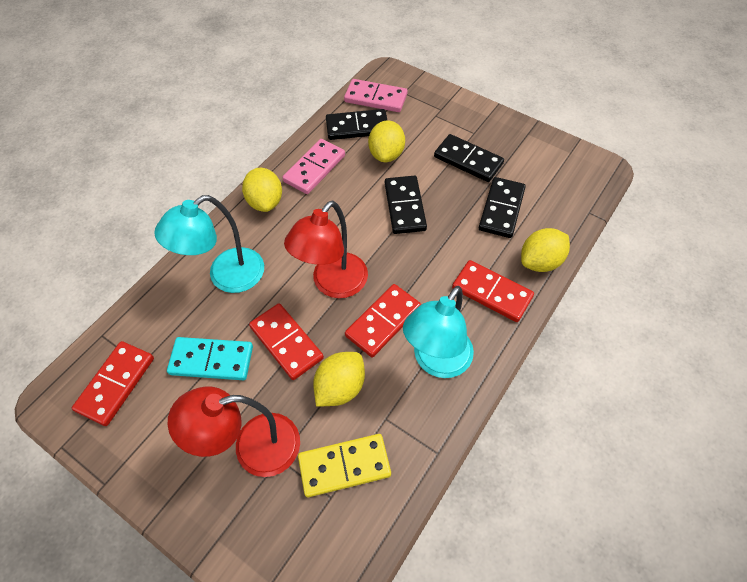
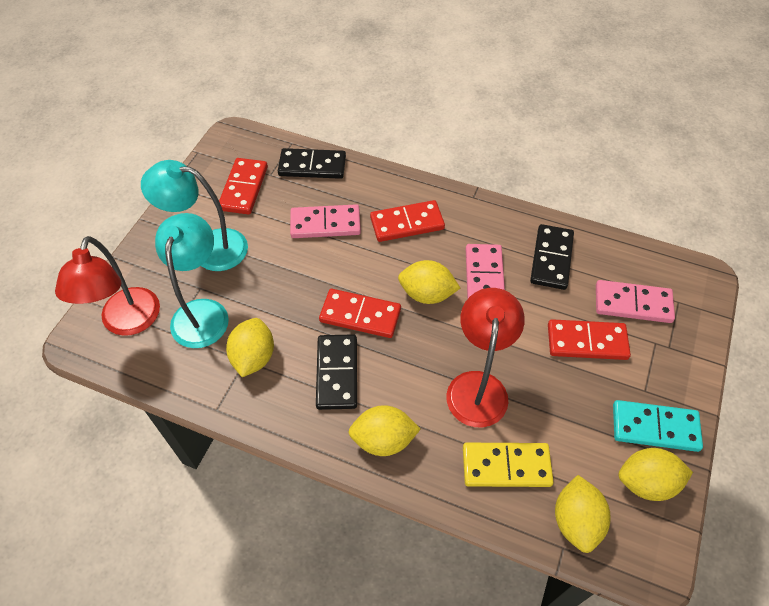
black domino: 4 -> 3
pink domino: 2 -> 3
yellow lemon: 4 -> 5

